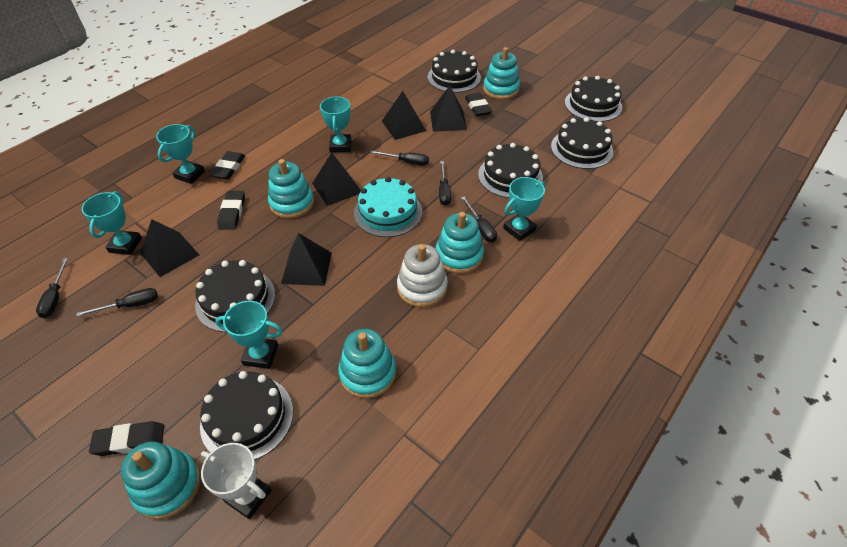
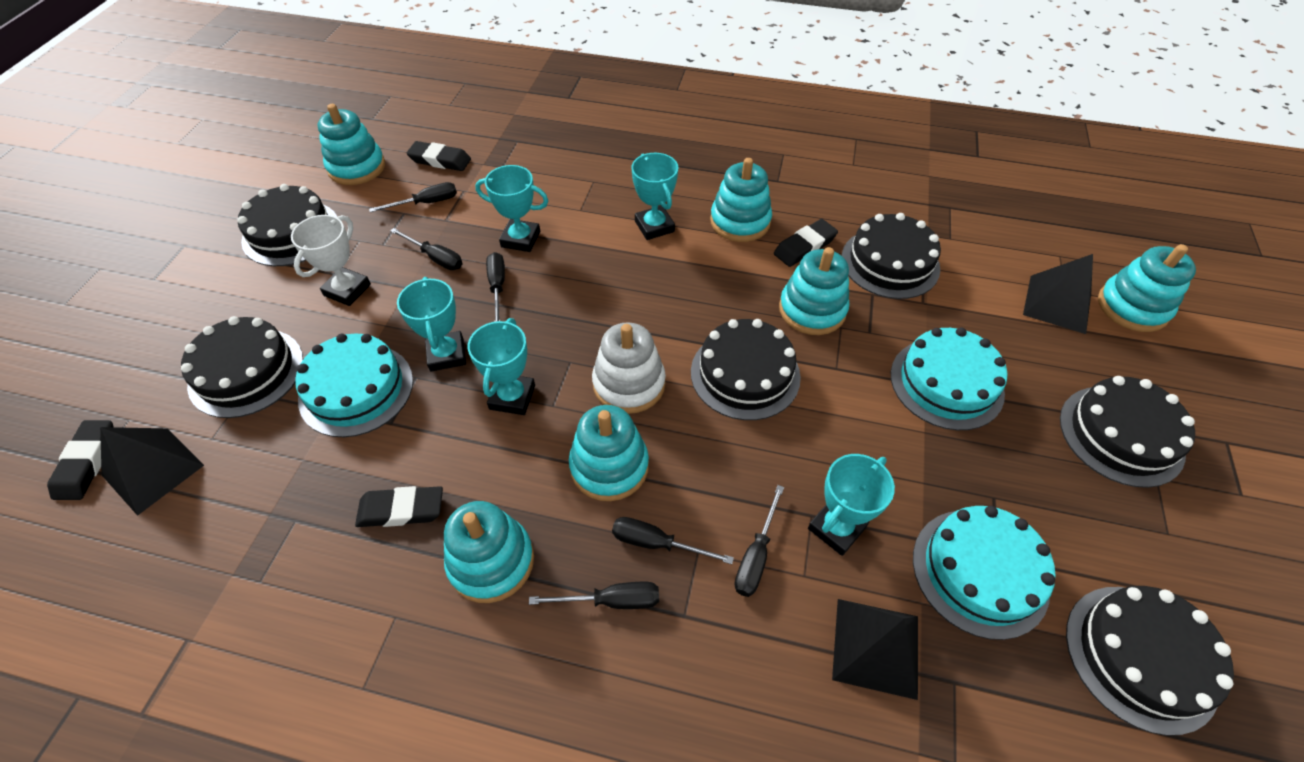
black pyramid: 5 -> 3
black screwdriver: 5 -> 6
turquoise cake: 1 -> 3
turquoise stacking toy: 5 -> 6

